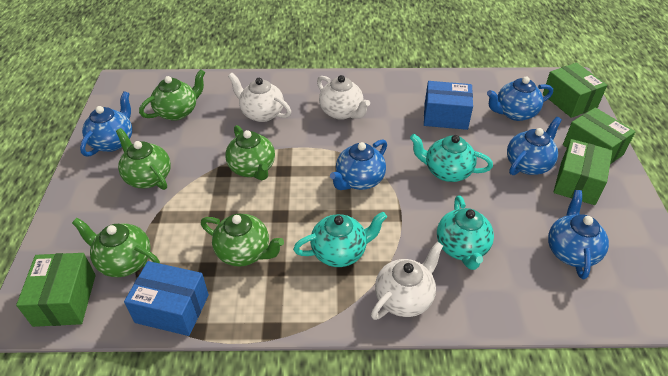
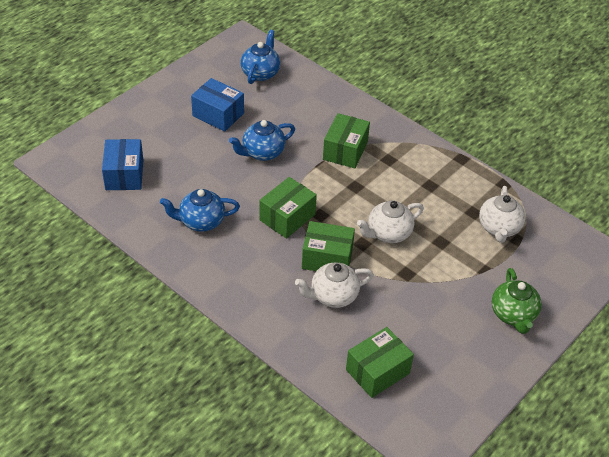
blue teapot: 5 -> 3
green teapot: 5 -> 1
turquoise teapot: 3 -> 0

